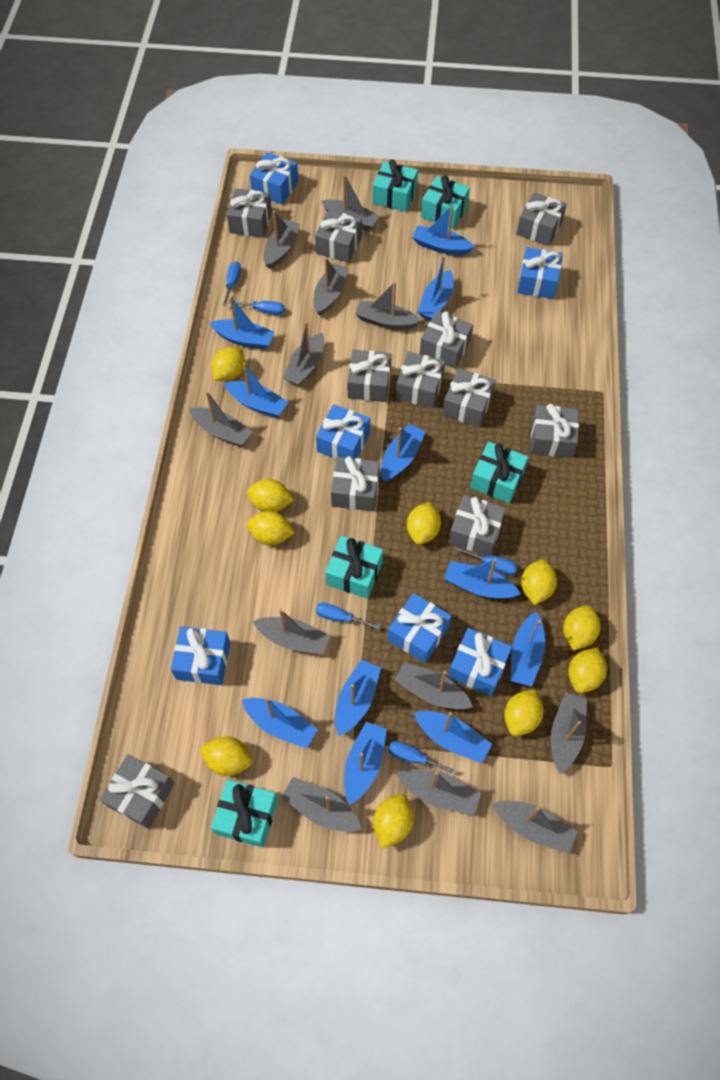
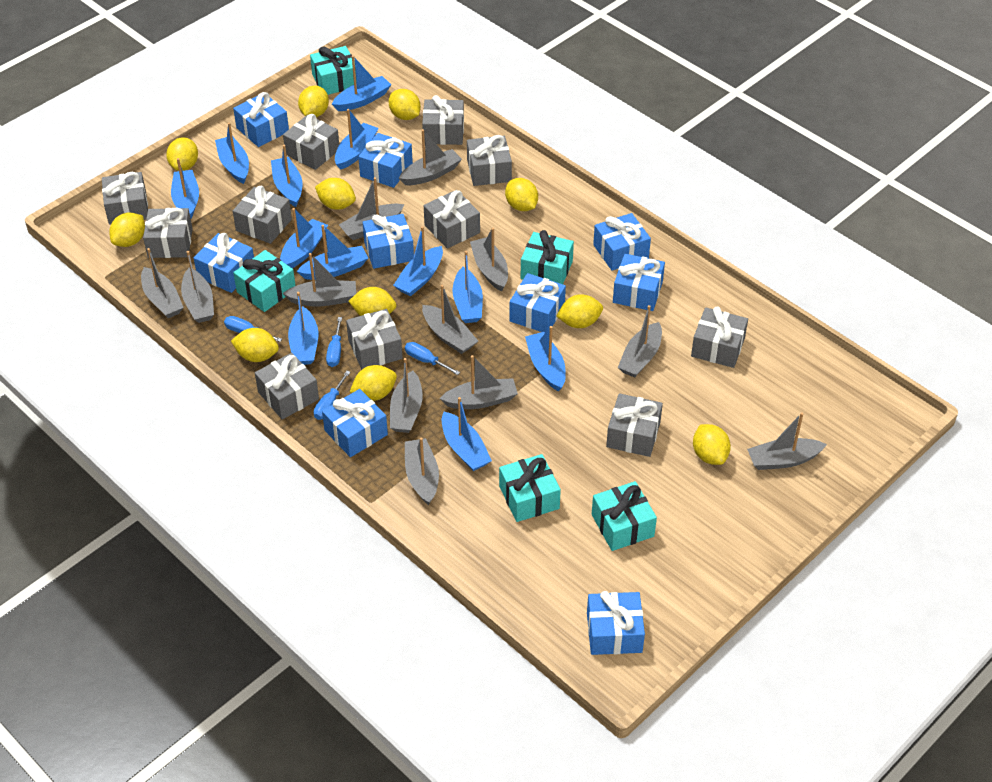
blue boat: 11 -> 12
blue gift: 6 -> 9
blue screwdriver: 5 -> 4
yellow lemon: 10 -> 11

